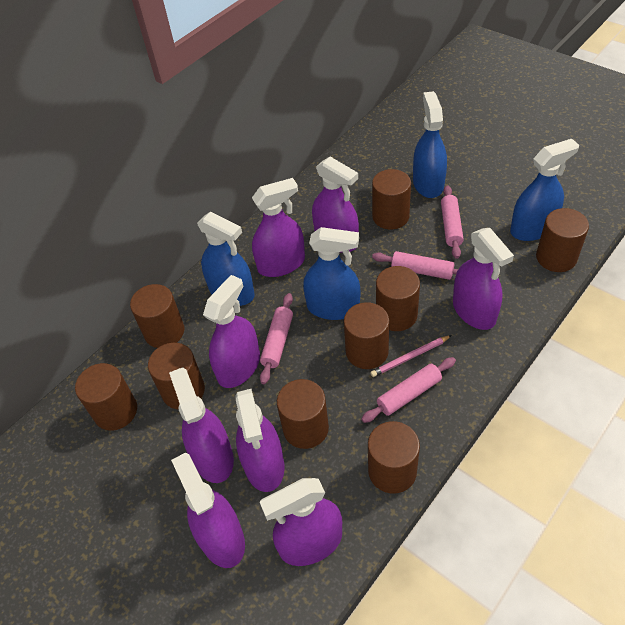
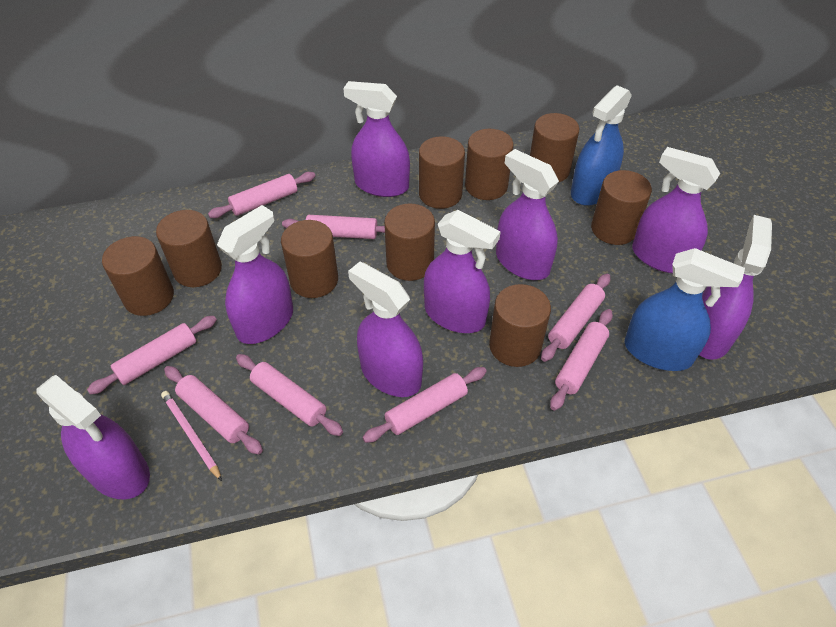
blue spray bottle: 4 -> 2
pink rolling pin: 4 -> 8

